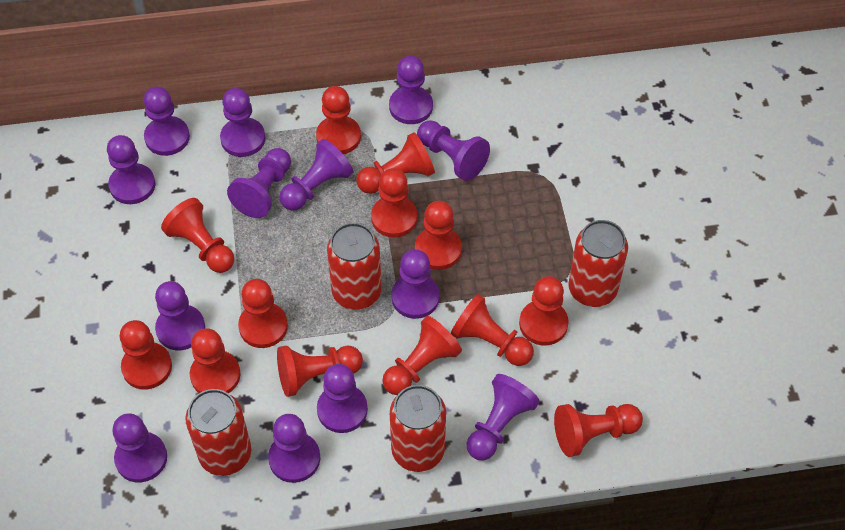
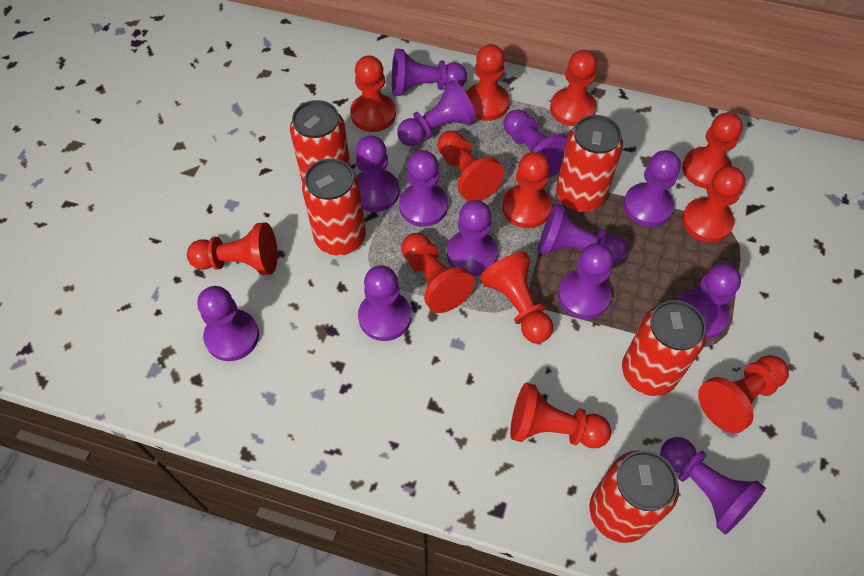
red can: 4 -> 5
red pawn: 13 -> 12

